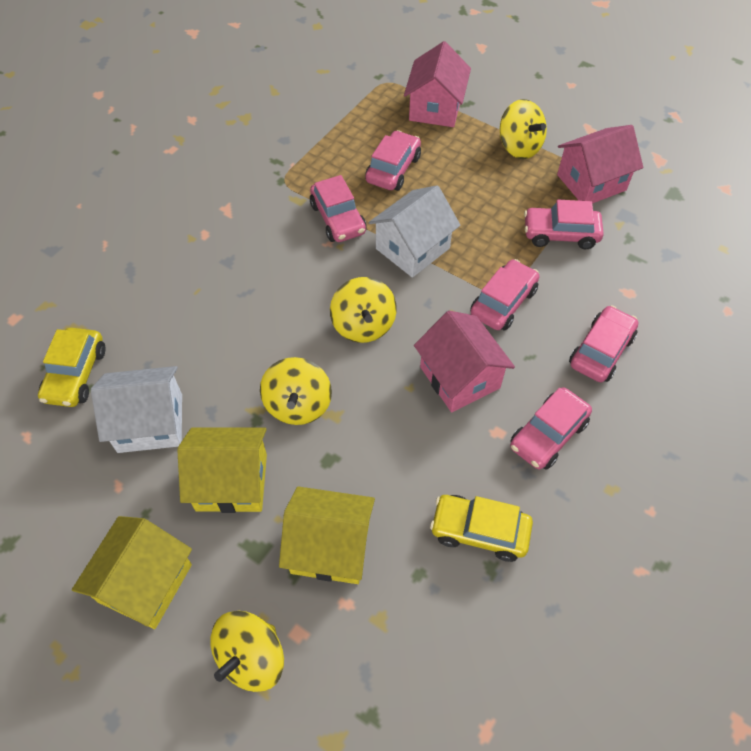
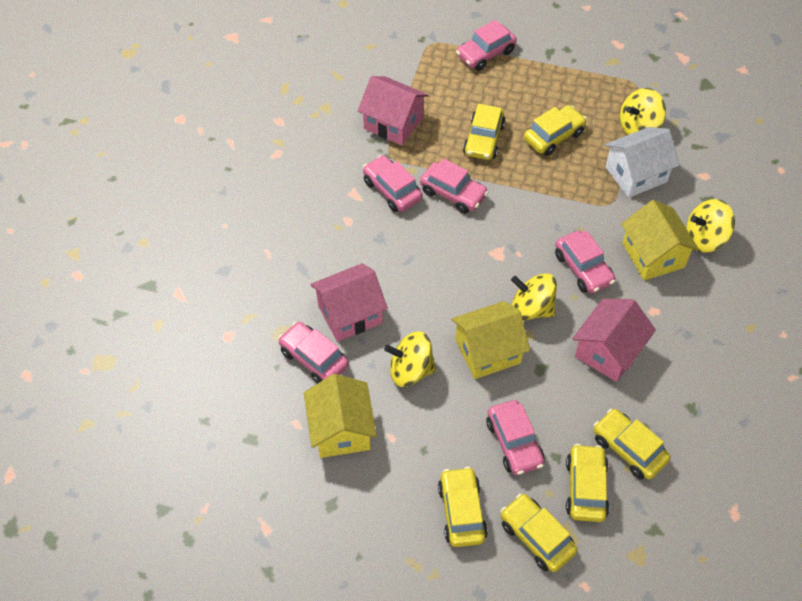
white house: 2 -> 1
yellow car: 2 -> 6

